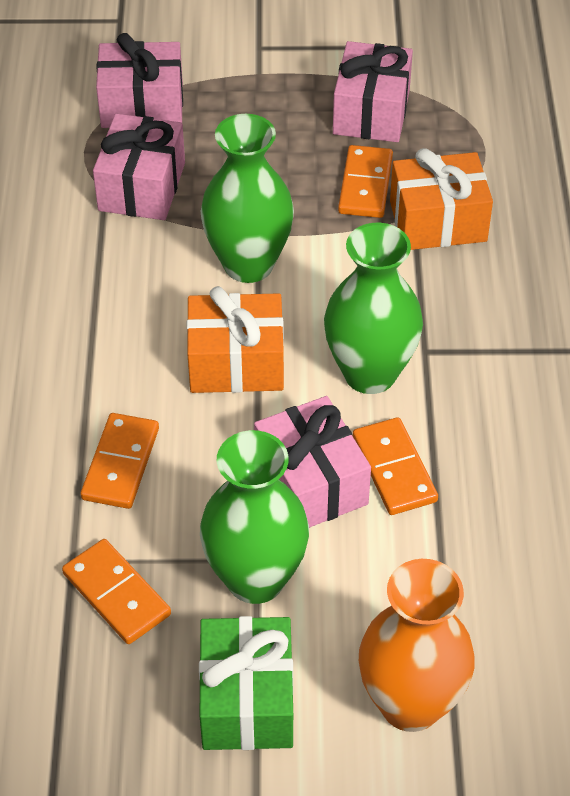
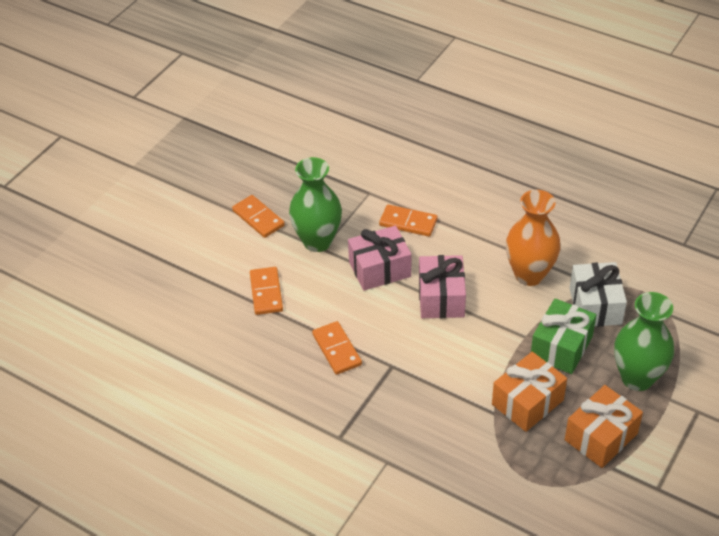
green vase: 3 -> 2
pink gift: 4 -> 2
white gift: 0 -> 1

